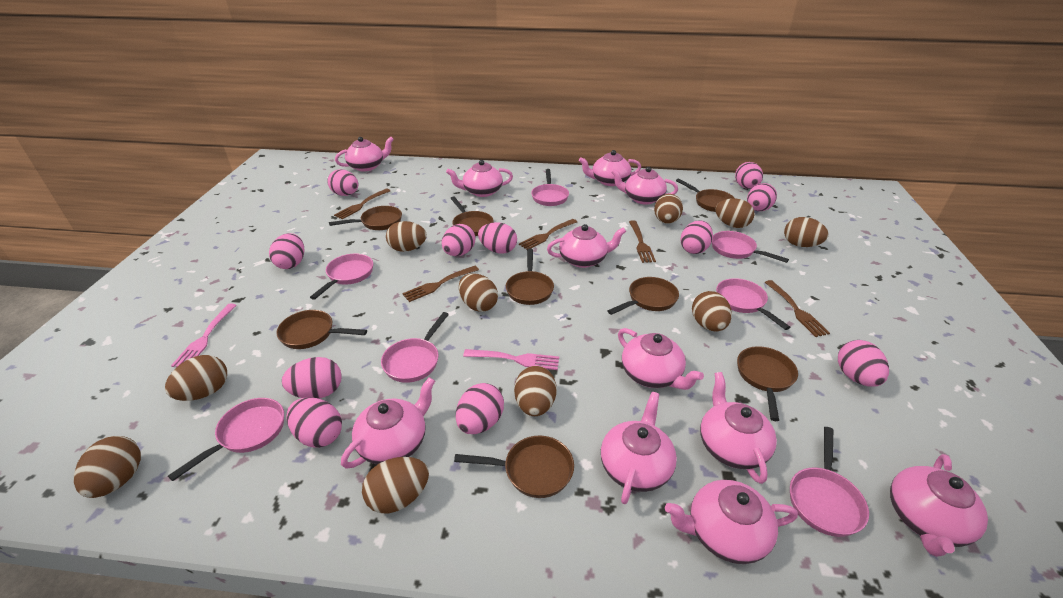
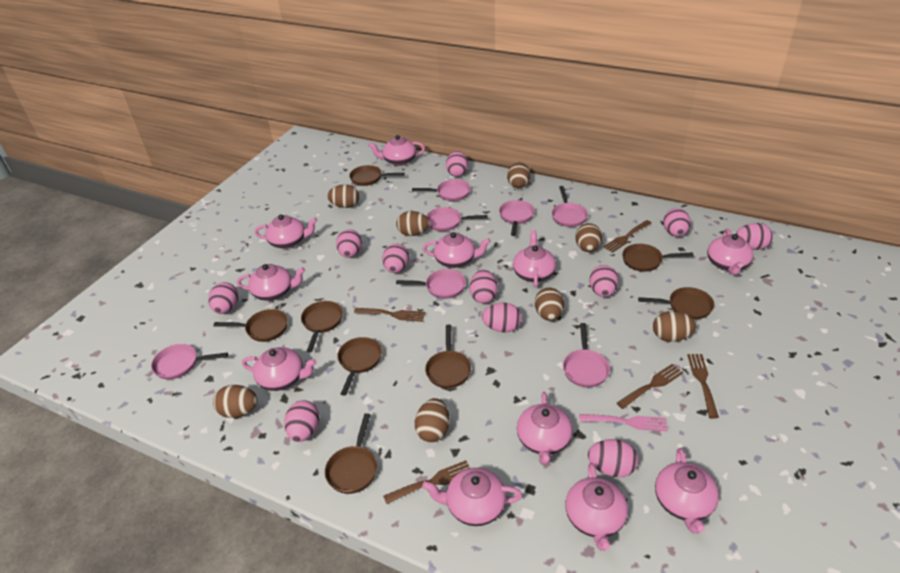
brown egg: 10 -> 8
pink fork: 2 -> 1

